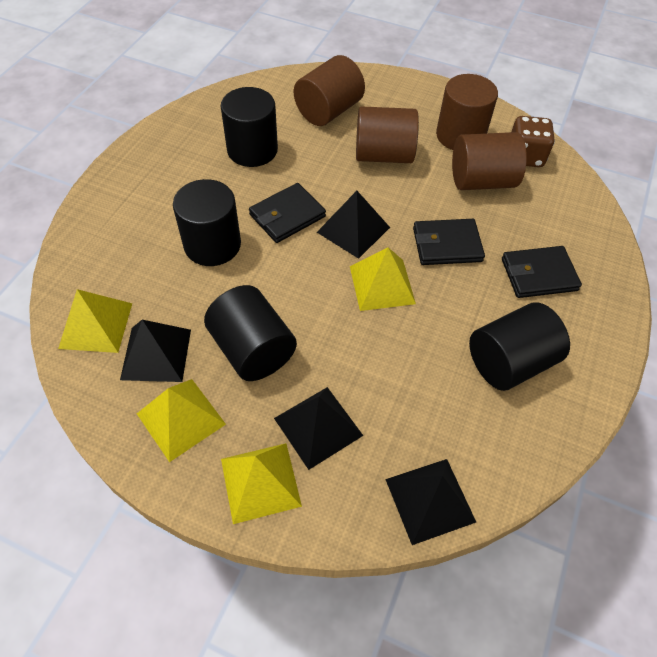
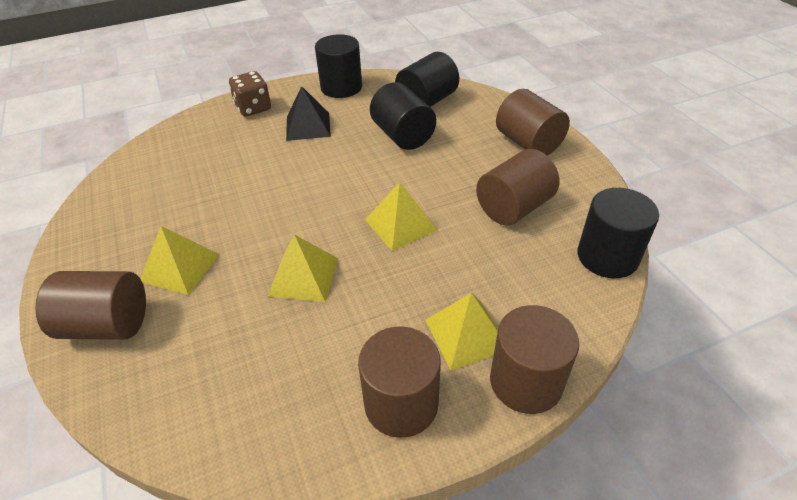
black pyramid: 4 -> 1
black wallet: 3 -> 0
brown cylinder: 4 -> 5

